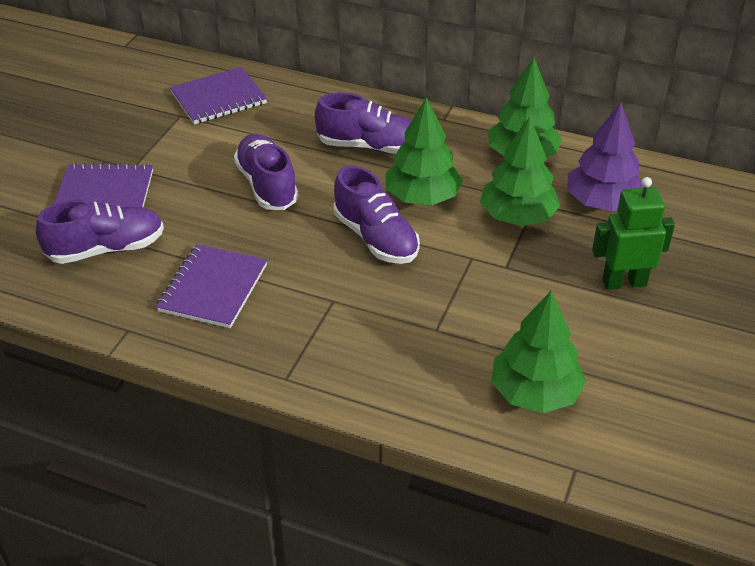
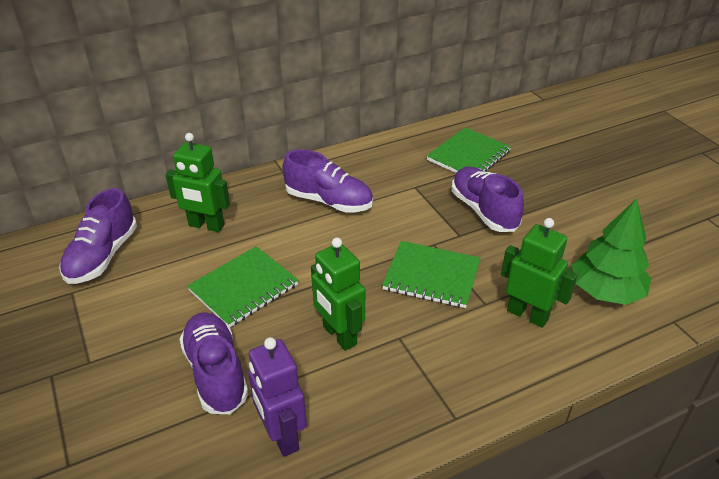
green notebook: 0 -> 3
green robot: 1 -> 3
green tree: 4 -> 1
purple notebook: 3 -> 0
purple robot: 0 -> 1
purple tree: 1 -> 0

